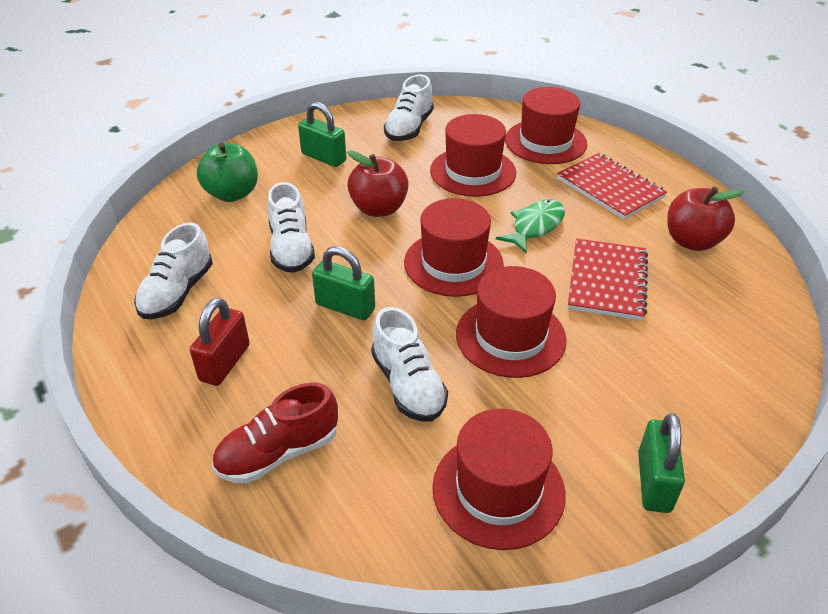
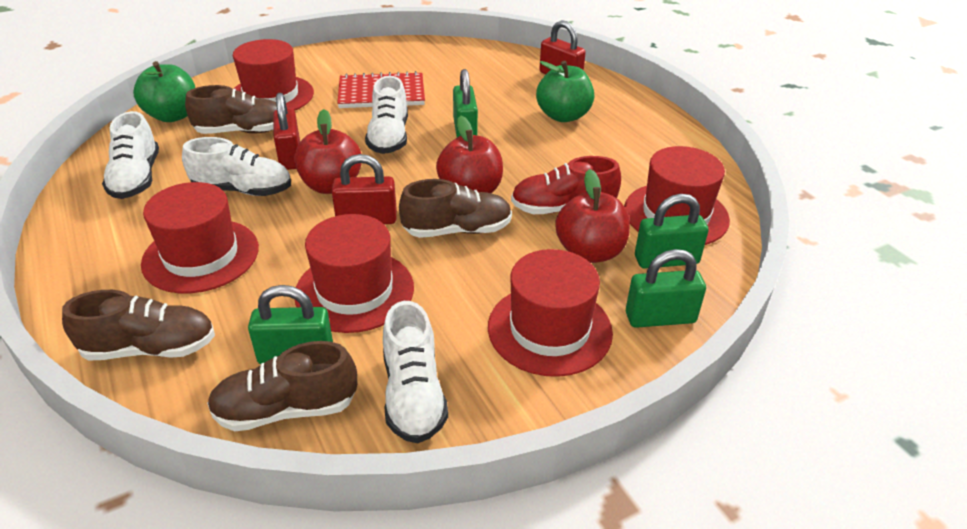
brown shoe: 0 -> 4
green apple: 1 -> 2
green fish: 1 -> 0
green padlock: 3 -> 4
red apple: 2 -> 3
red notebook: 2 -> 1
red padlock: 1 -> 3

